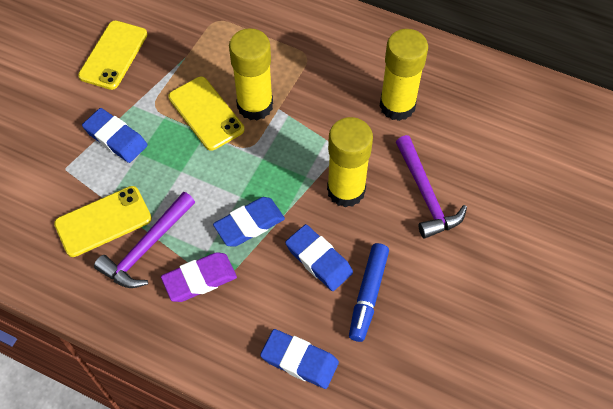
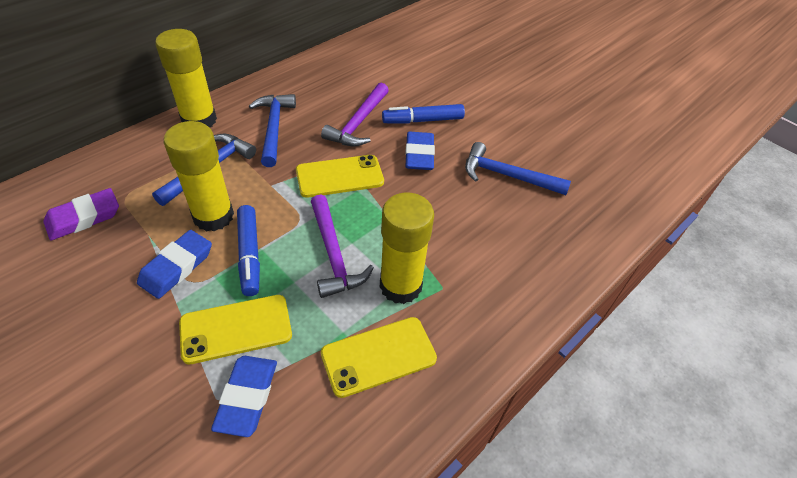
blue eraser: 4 -> 3
blue hammer: 0 -> 3
blue marker: 1 -> 2

